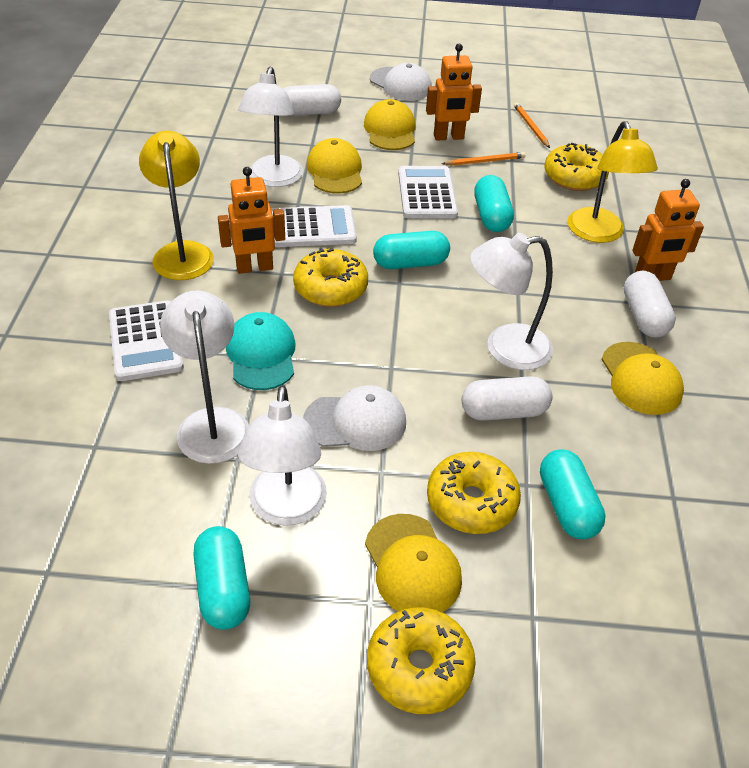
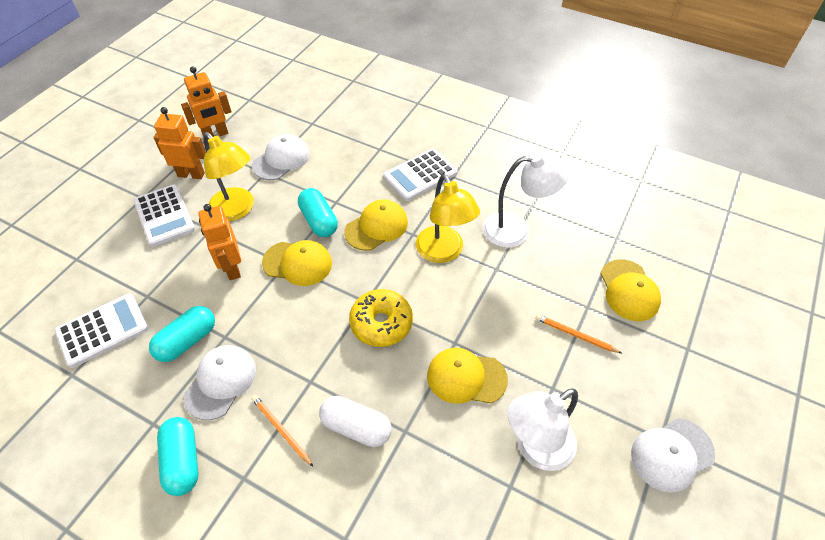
turquoise cap: 1 -> 0
turquoise capsule: 4 -> 3
white cap: 2 -> 3
white capsule: 3 -> 1
white lamp: 4 -> 2
yellow donut: 4 -> 1

